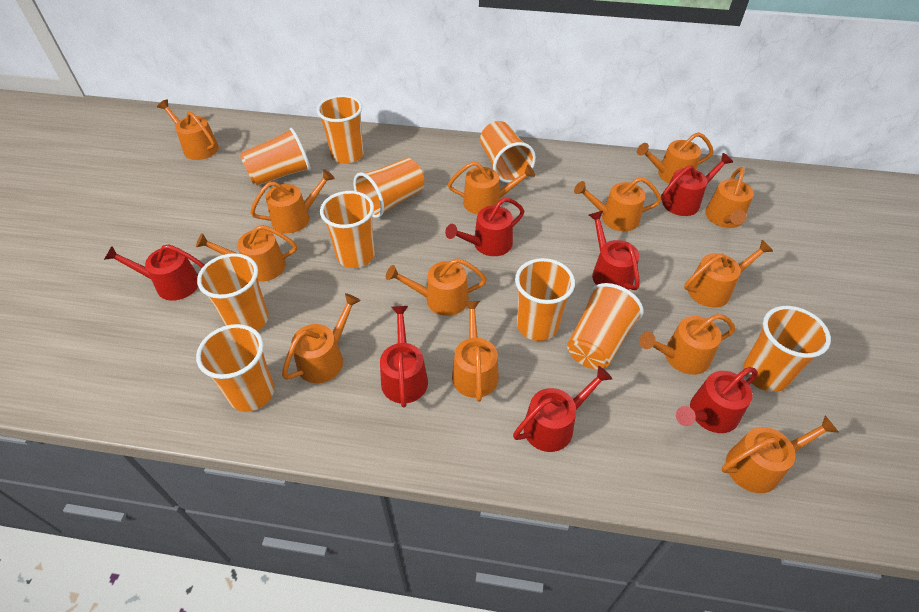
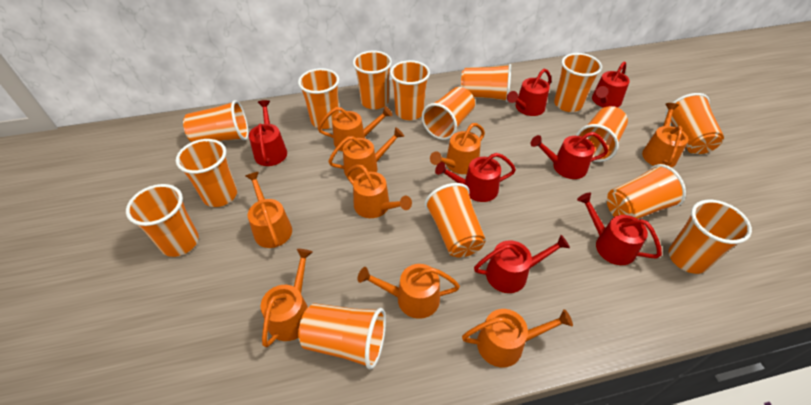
orange cup: 10 -> 15
orange watering can: 13 -> 9

